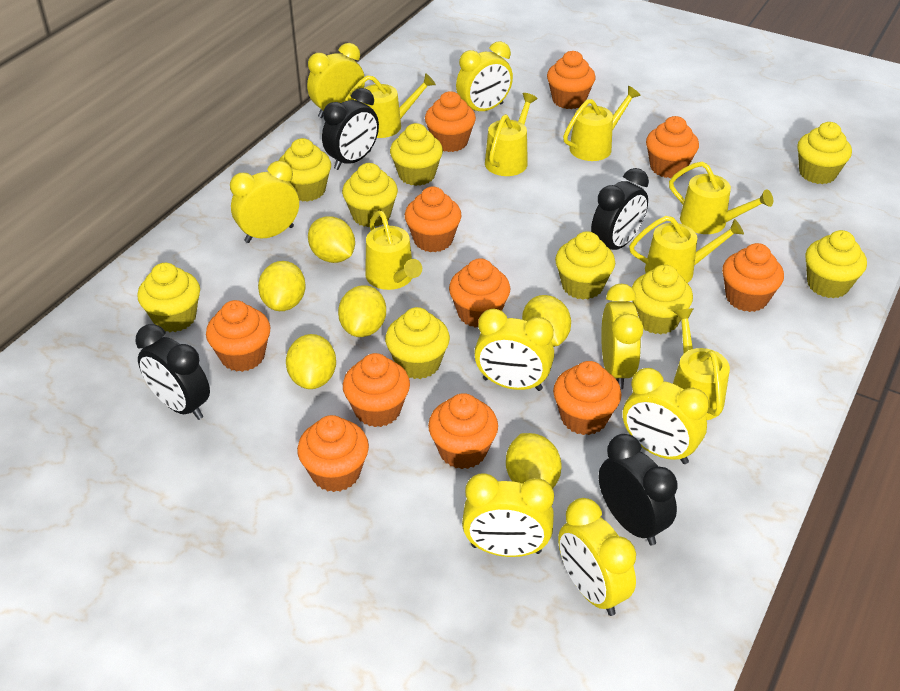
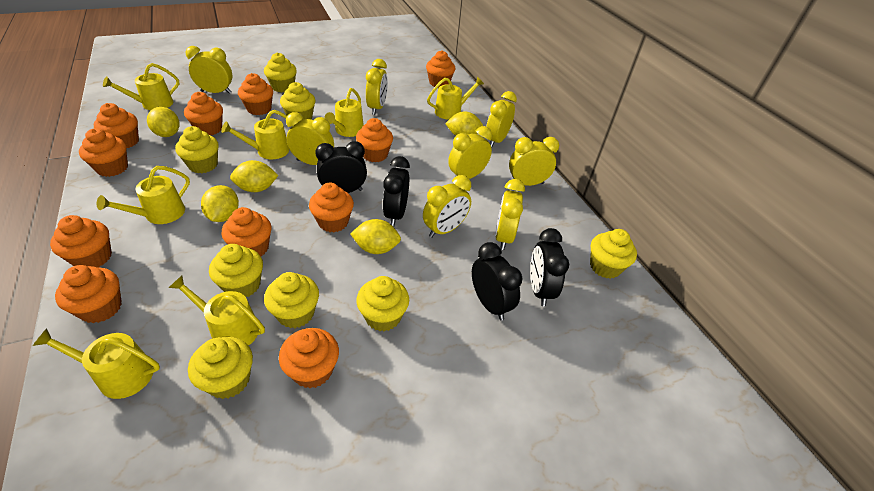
yellow cupcake: 9 -> 8
yellow lemon: 6 -> 5

